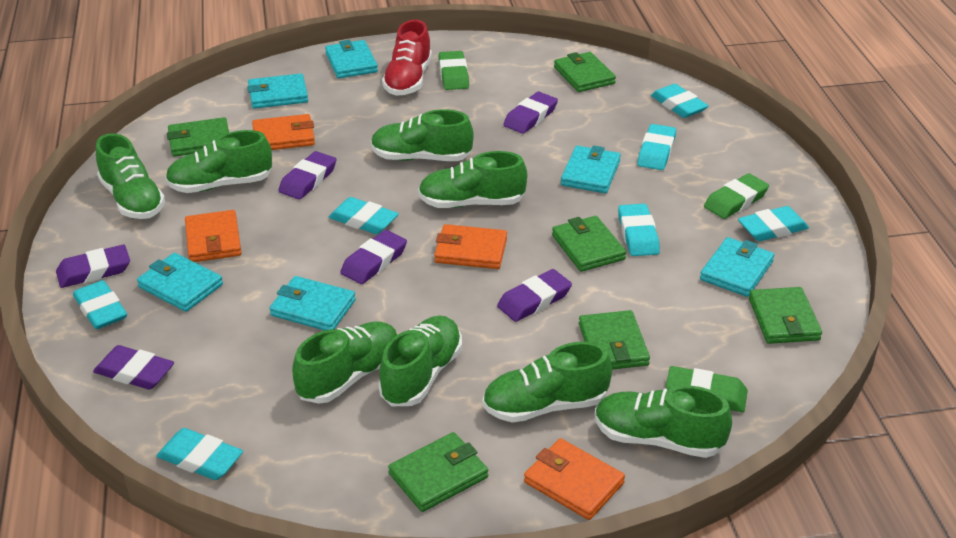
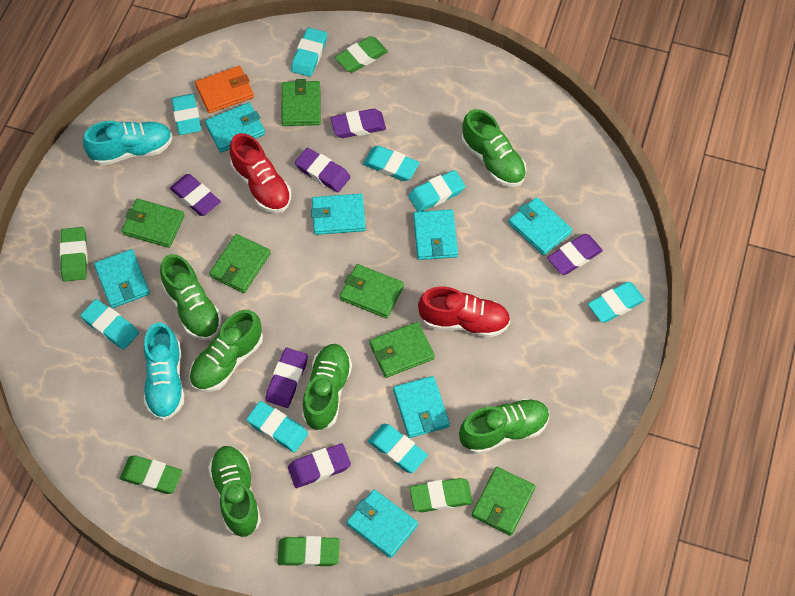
green eraser: 3 -> 5
green shoe: 8 -> 6
orange wallet: 4 -> 1
red shoe: 1 -> 2
turquoise eraser: 7 -> 8
turquoise shoe: 0 -> 2
turquoise wallet: 6 -> 7

